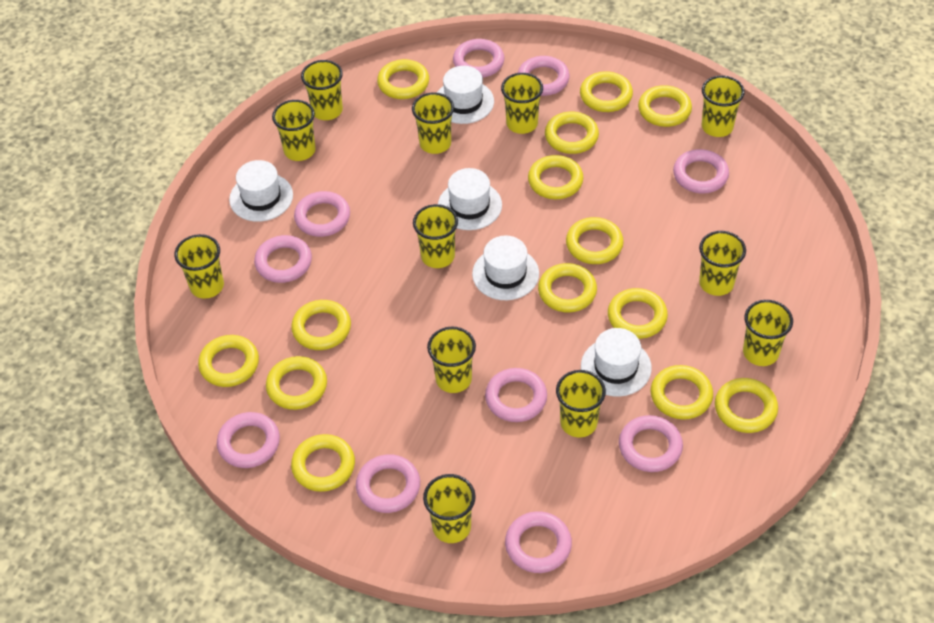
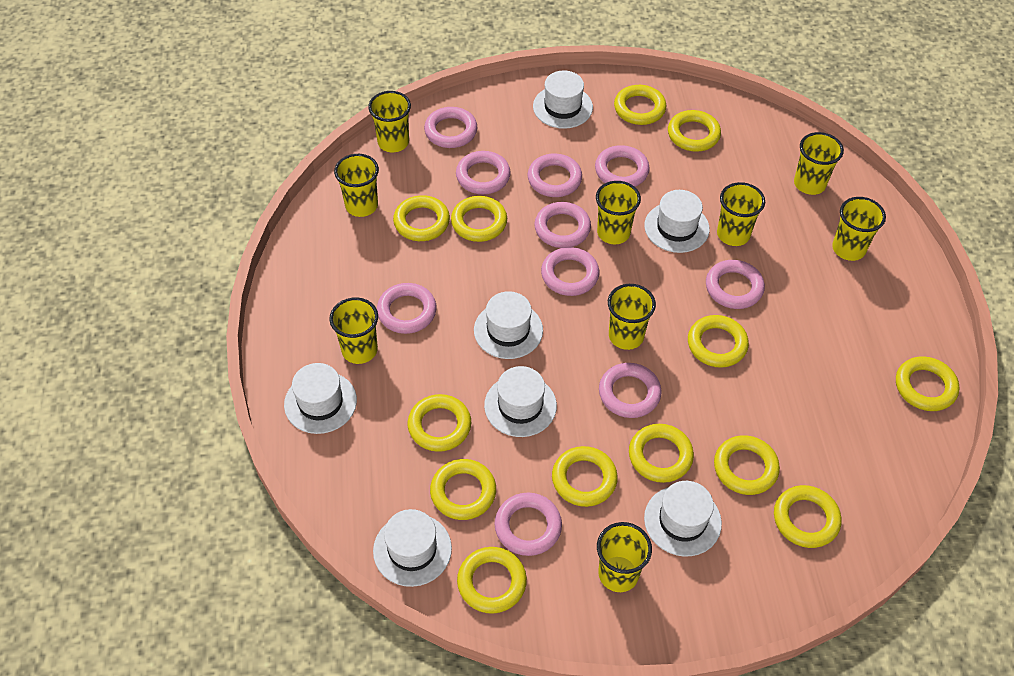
white hat: 5 -> 7
yellow cup: 12 -> 9
yellow ring: 14 -> 13

